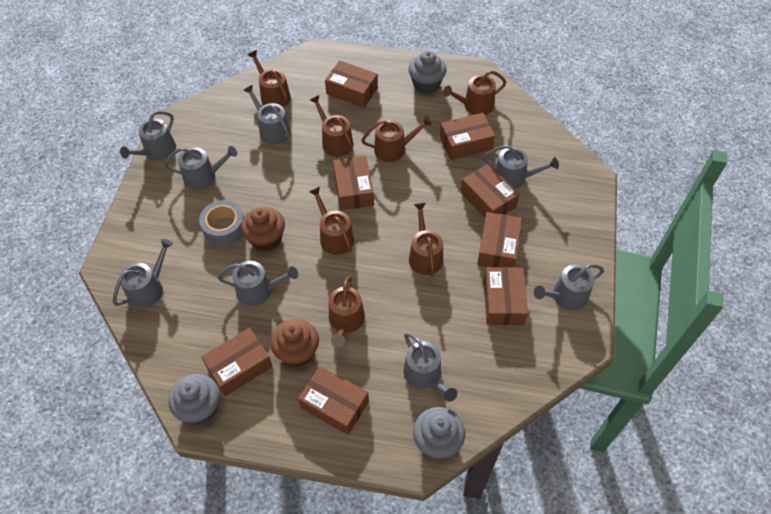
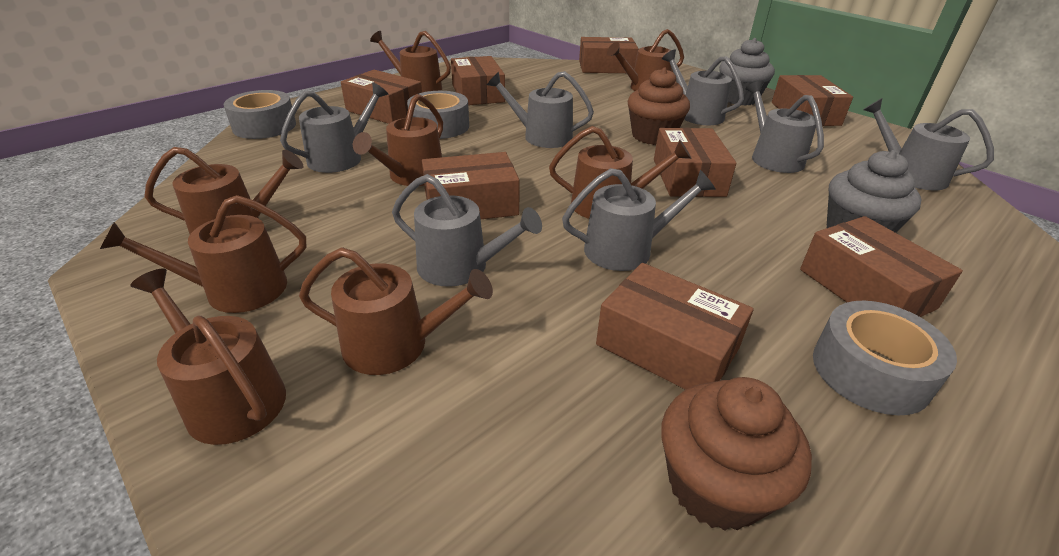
brown watering can: 7 -> 8
grey cupcake: 3 -> 2
grey tape: 1 -> 3
grey watering can: 8 -> 7

